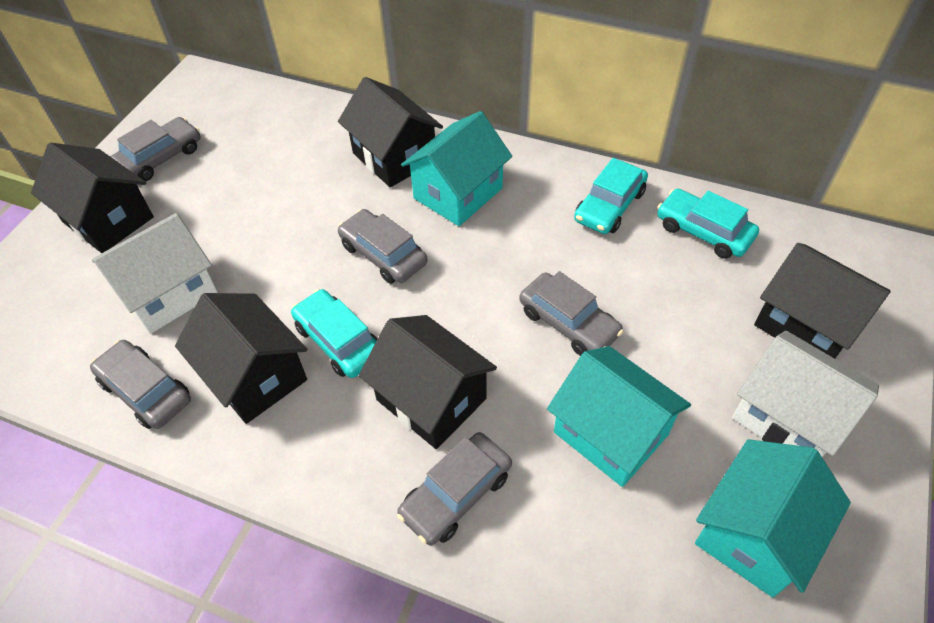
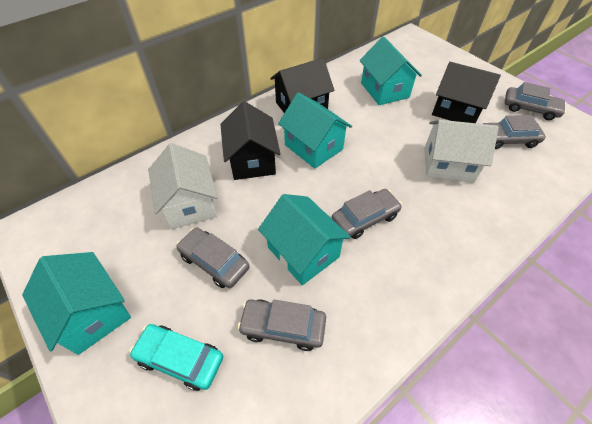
black house: 5 -> 3
turquoise car: 3 -> 1
turquoise house: 3 -> 4

